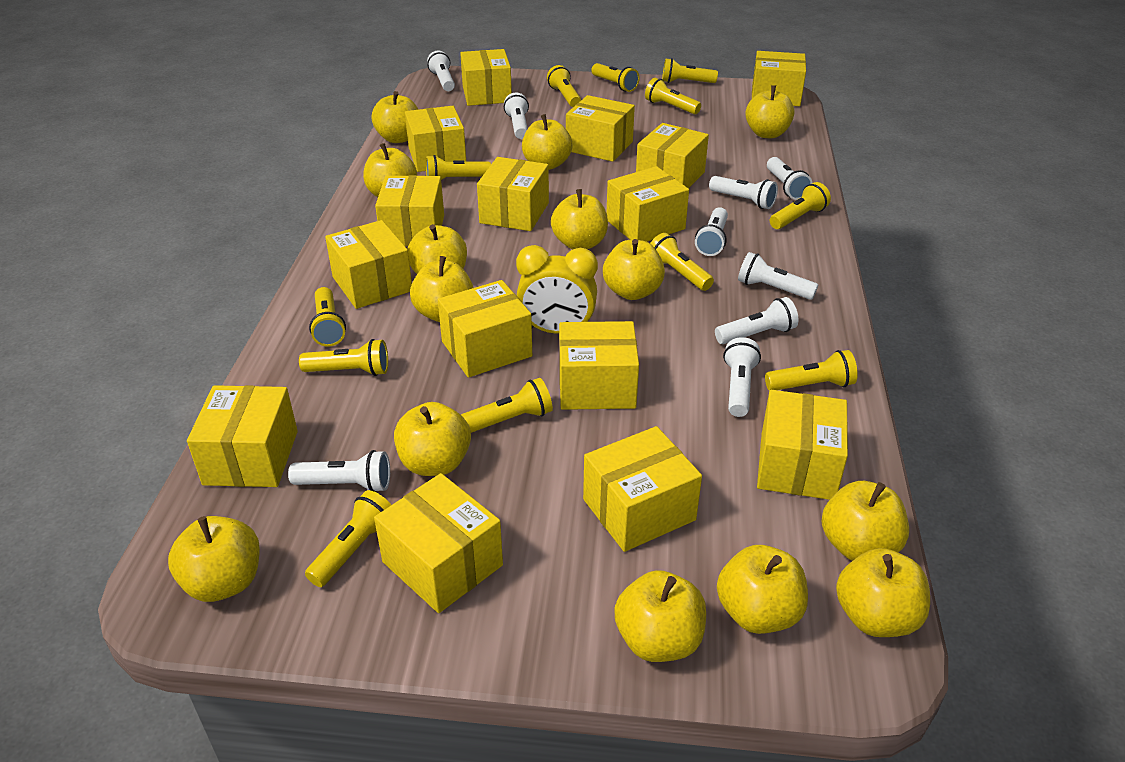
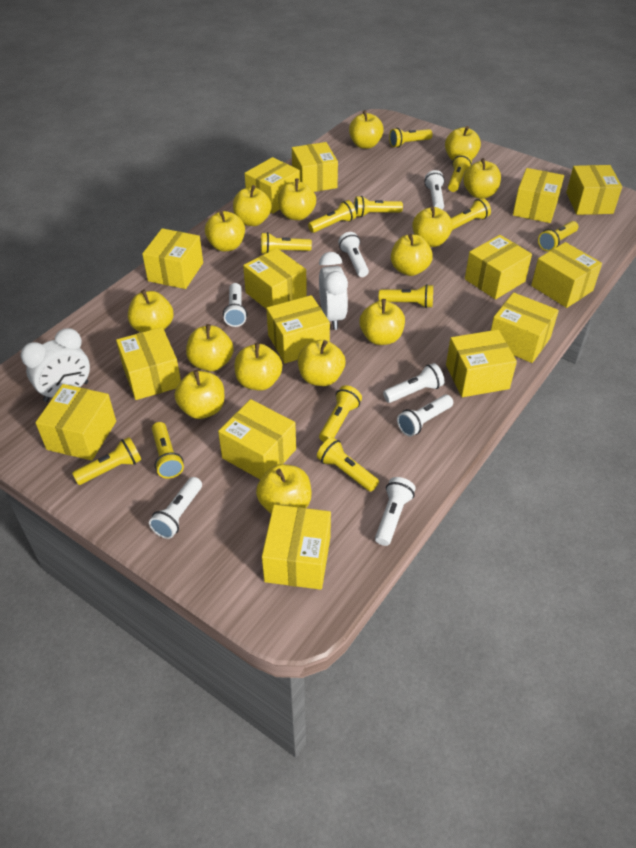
white clock: 0 -> 2
white flashlight: 9 -> 7
yellow apple: 14 -> 15
yellow clock: 1 -> 0

